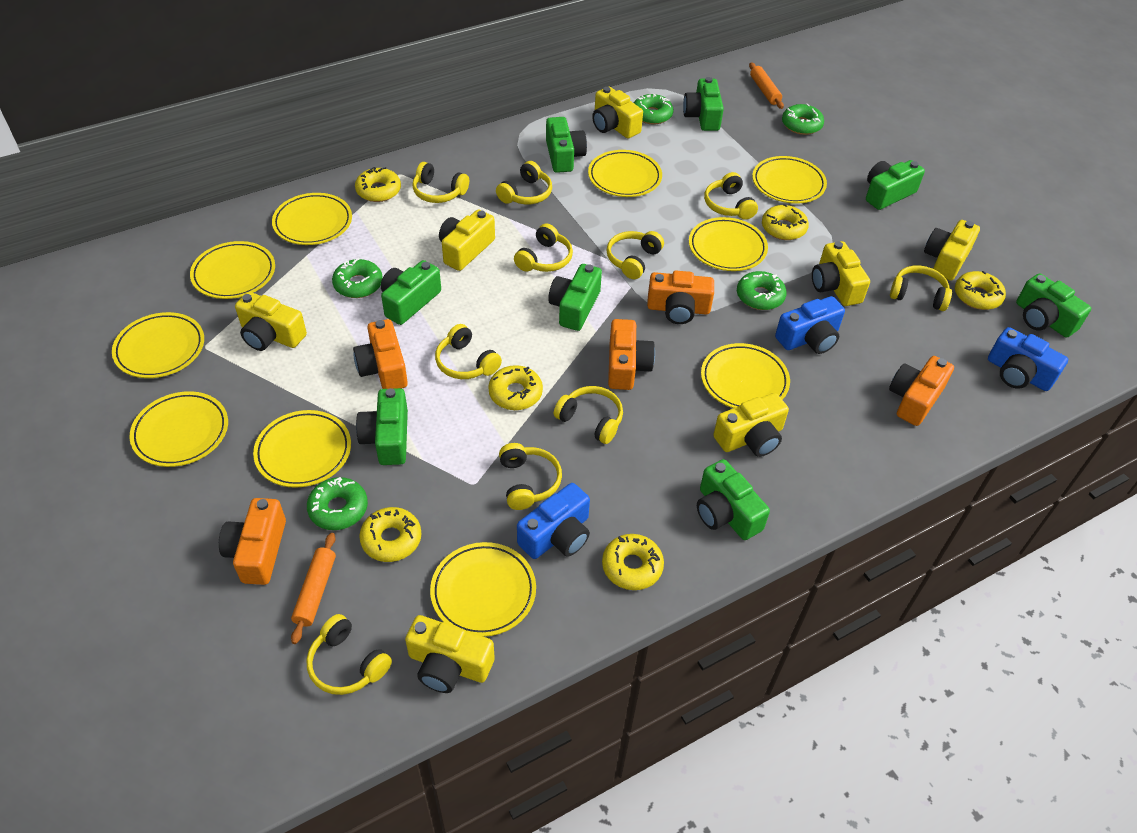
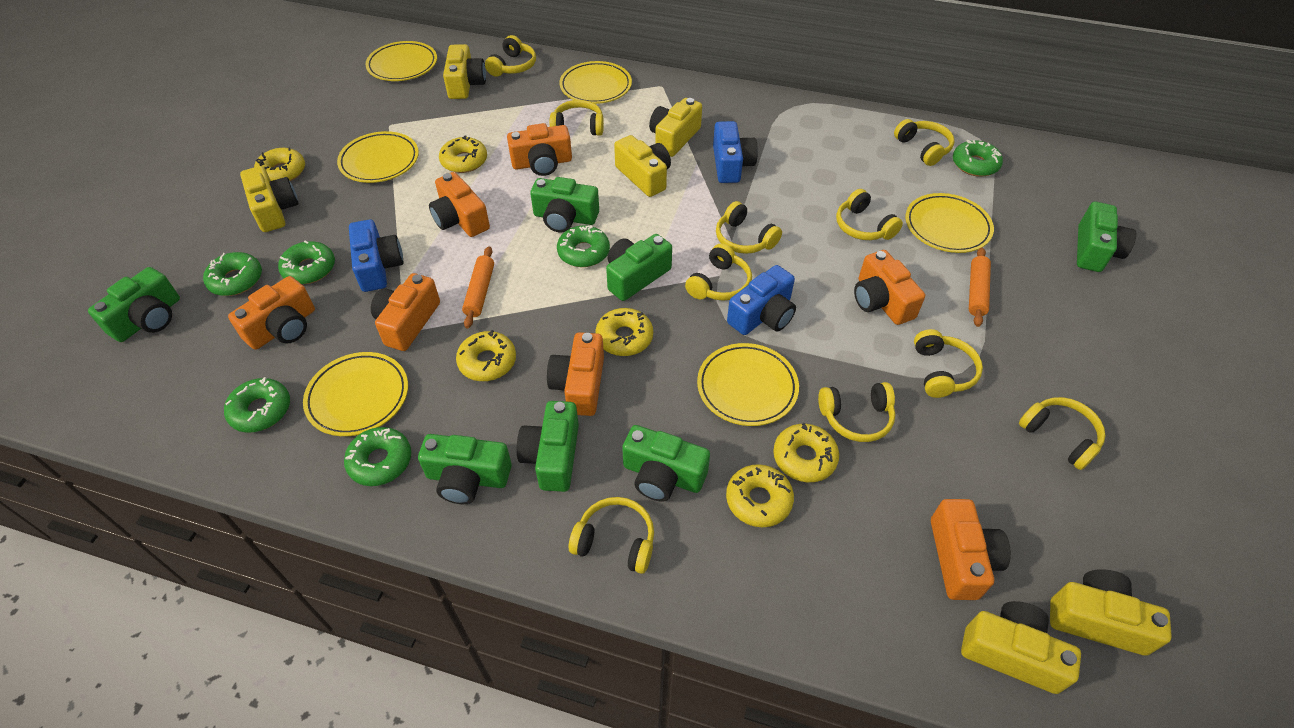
green camera: 8 -> 7
green donut: 5 -> 6
orange camera: 5 -> 7
yellow camera: 7 -> 6
yellow plate: 10 -> 6

